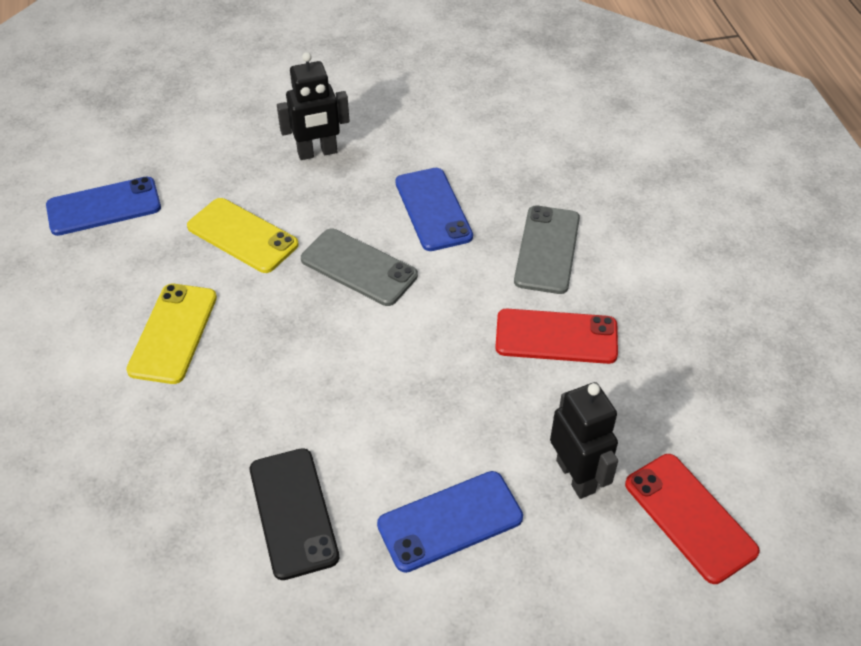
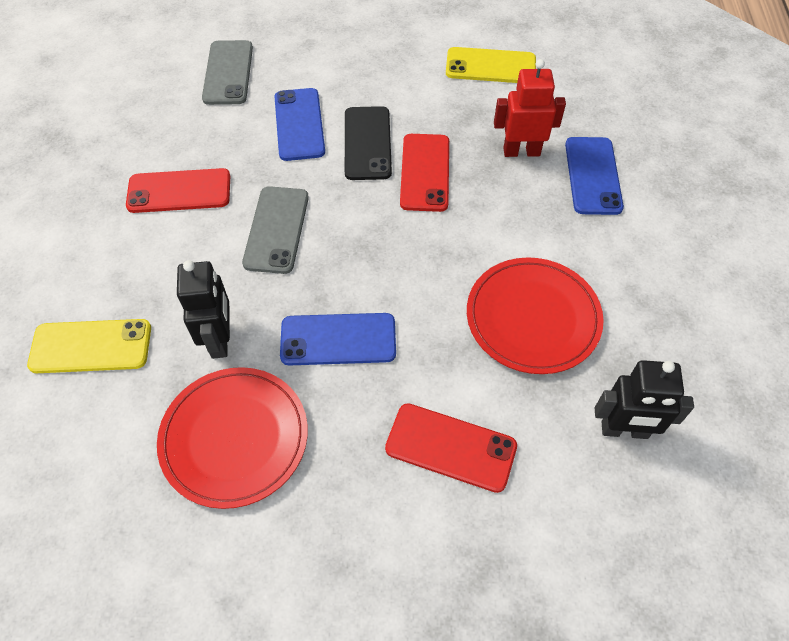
red phone: 2 -> 3
red plate: 0 -> 2
red robot: 0 -> 1

